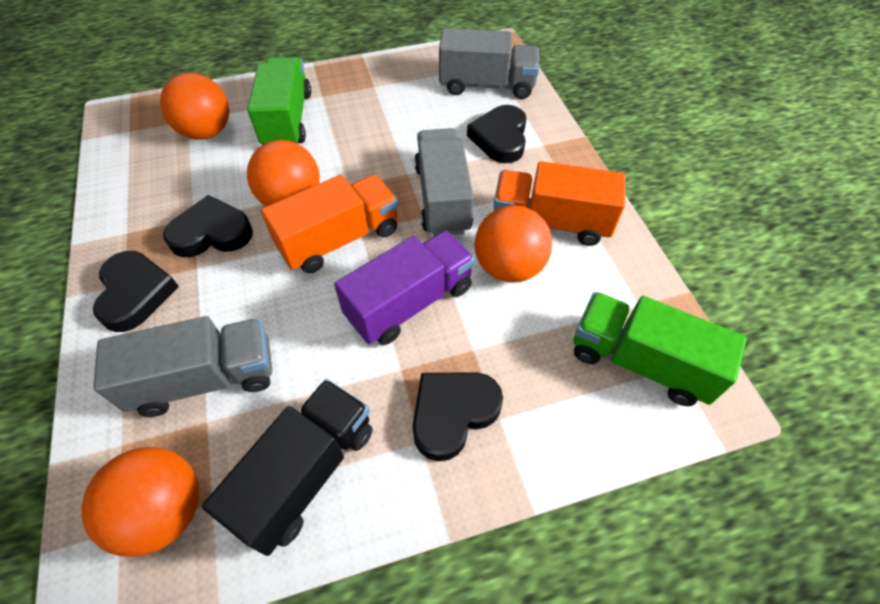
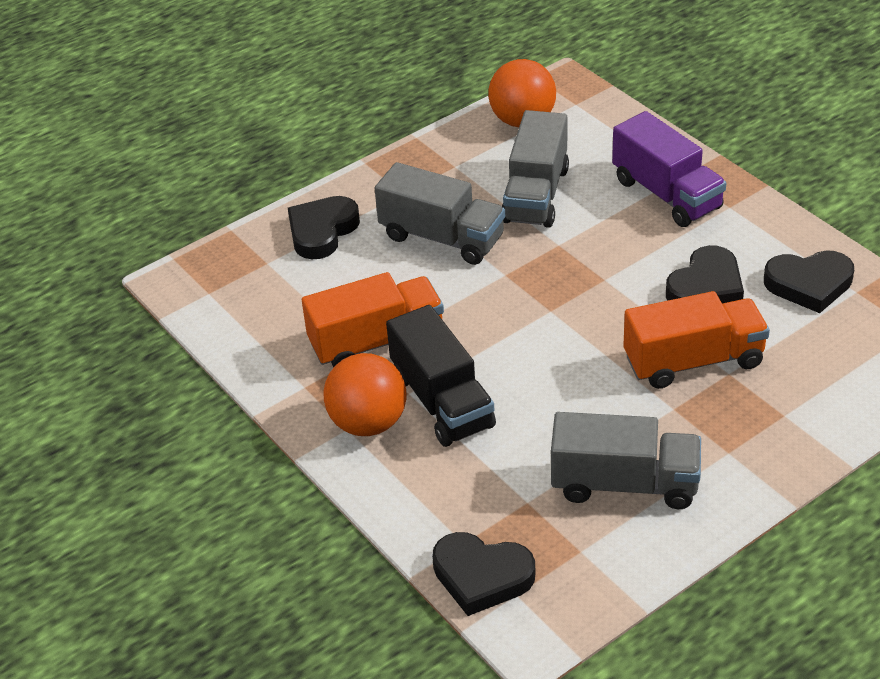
green truck: 2 -> 0
orange ball: 4 -> 2

